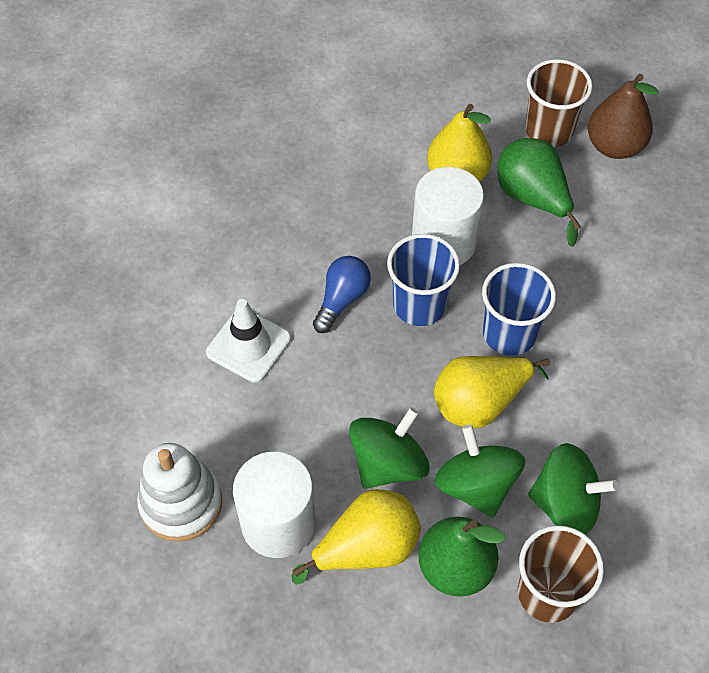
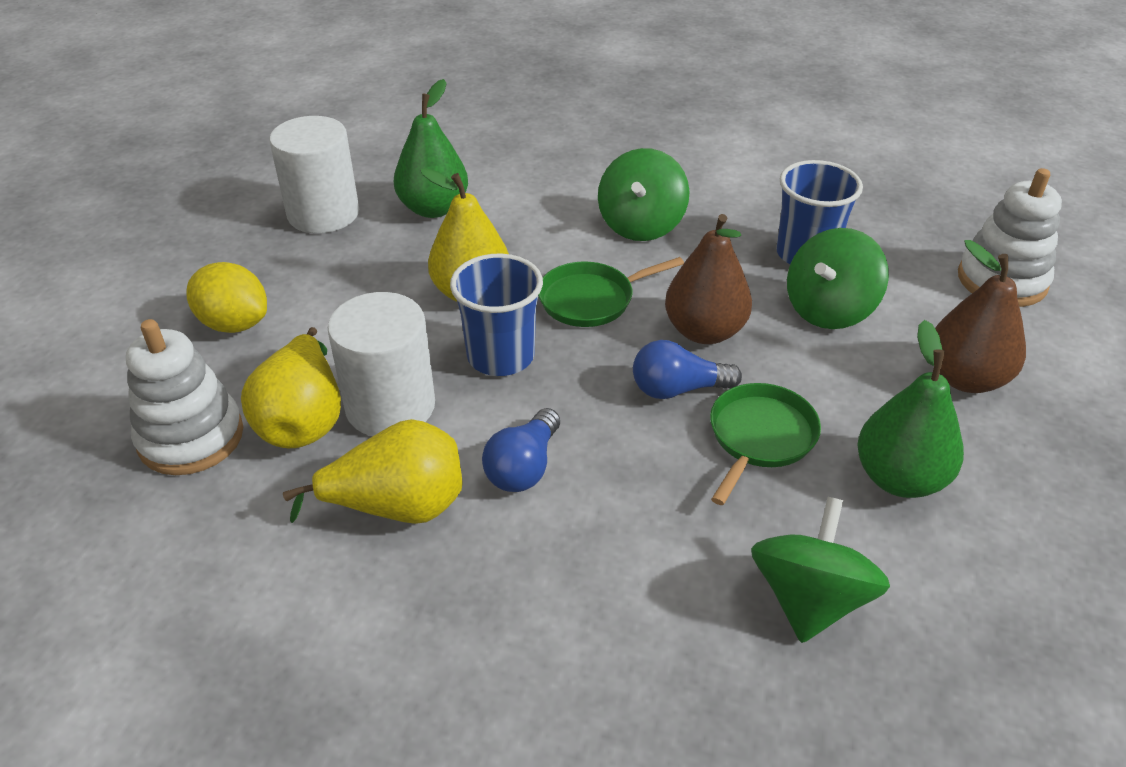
blue light bulb: 1 -> 2
brown cup: 2 -> 0
brown pear: 1 -> 2
green pan: 0 -> 2
white stacking toy: 1 -> 2
white traffic cone: 1 -> 0
yellow lemon: 0 -> 1

